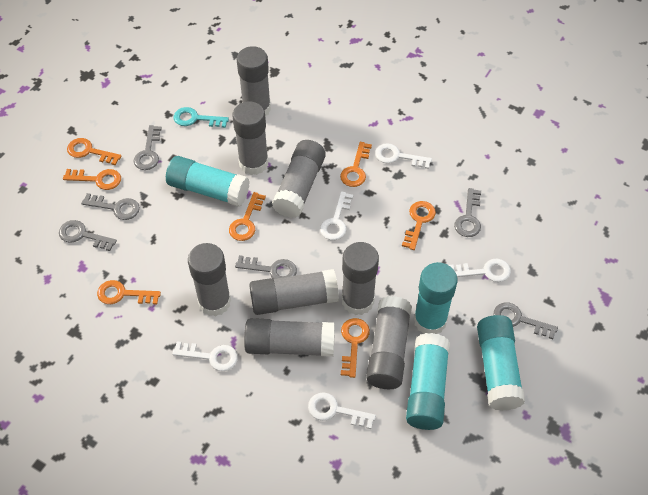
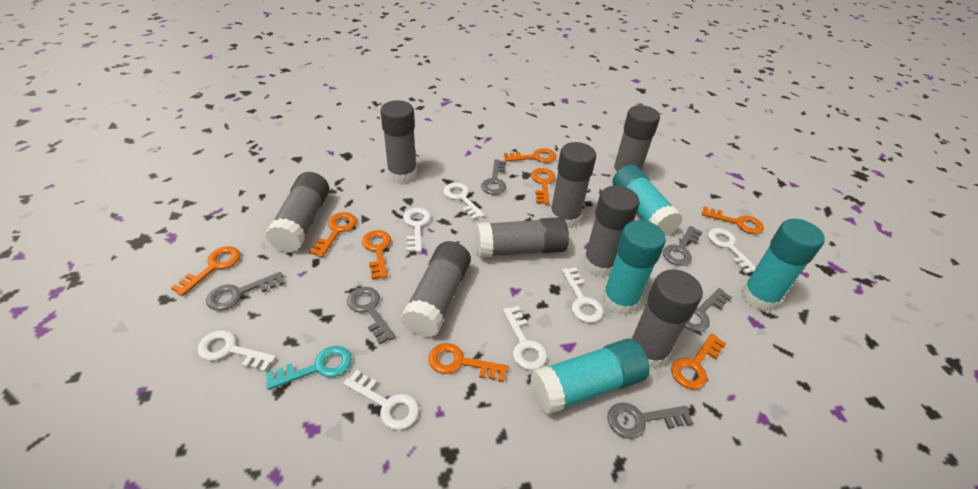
orange key: 7 -> 8
white key: 5 -> 7

